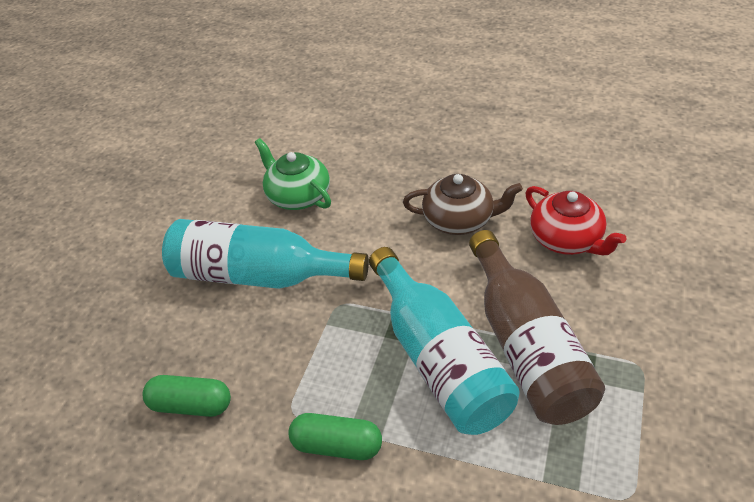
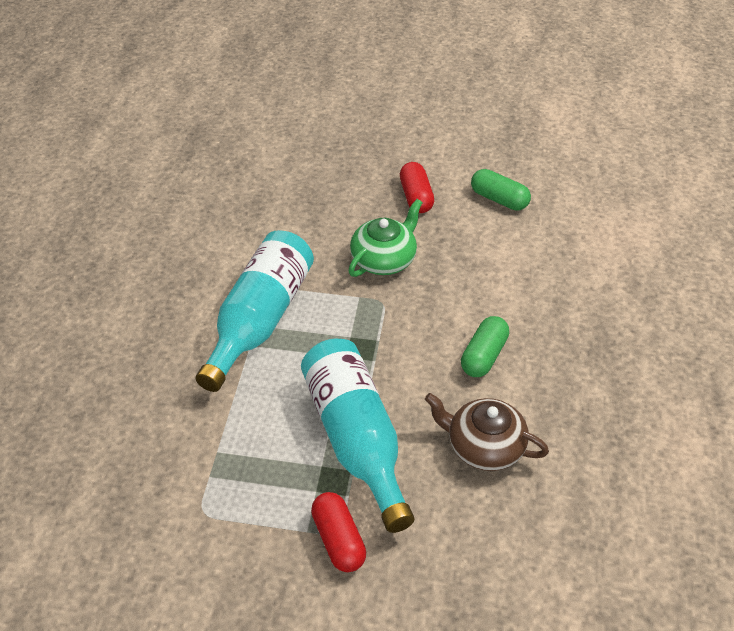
brown bottle: 1 -> 0
red capsule: 0 -> 2
red teapot: 1 -> 0

